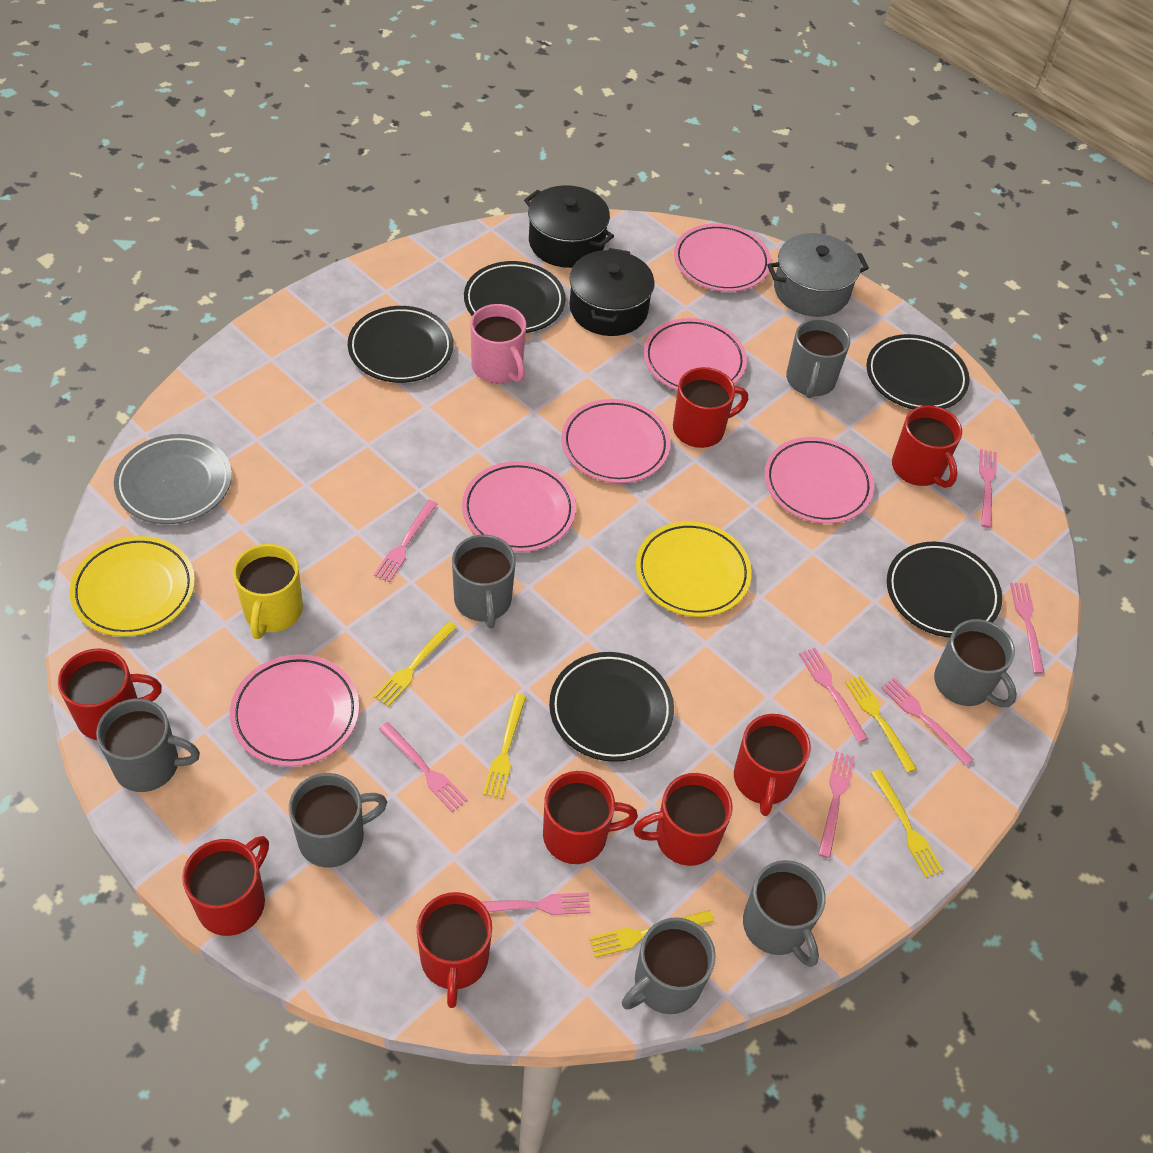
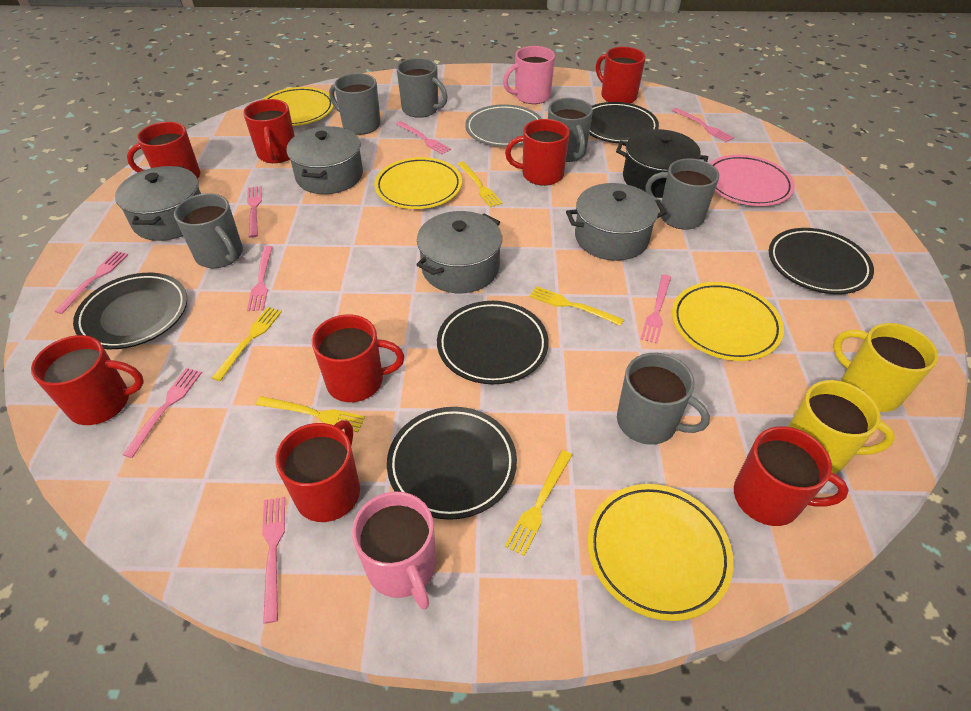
black pot: 2 -> 1
grey mug: 7 -> 6
grey pot: 1 -> 4
pink mug: 1 -> 2
pink plate: 6 -> 1
yellow mug: 1 -> 2
yellow plate: 2 -> 4

